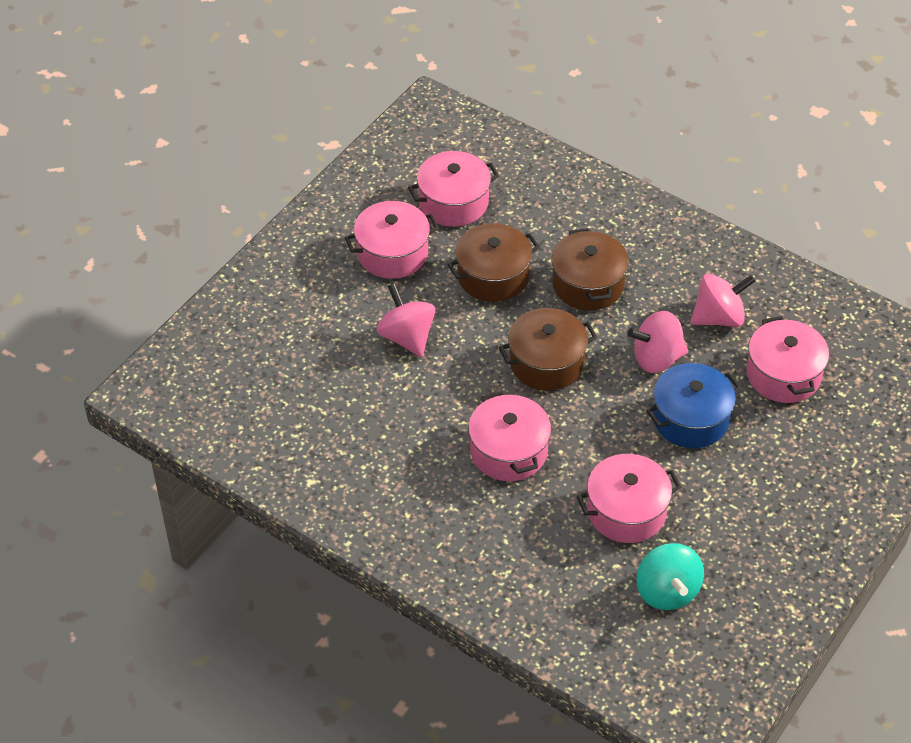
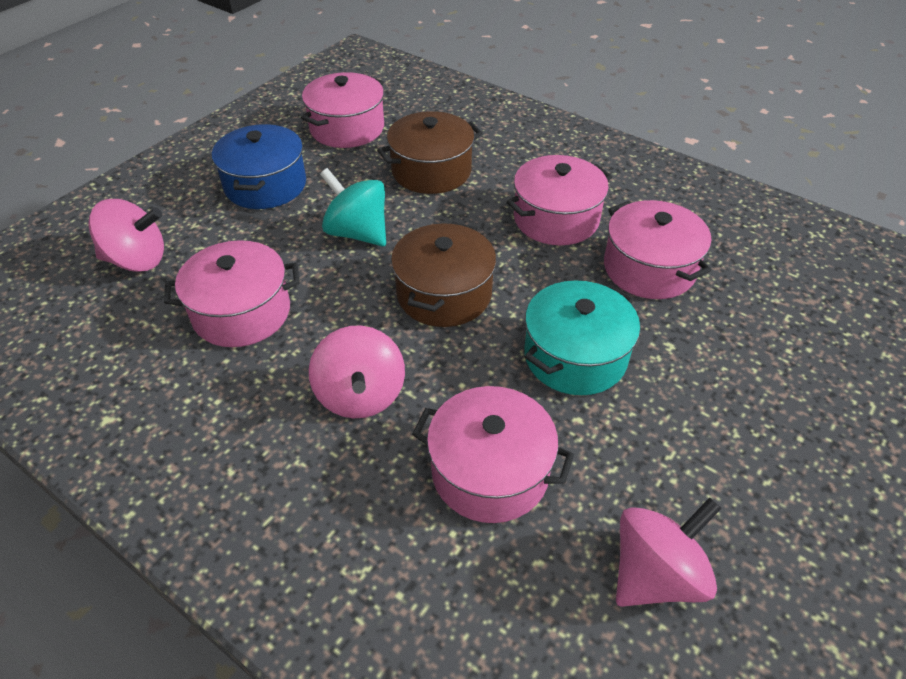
brown pot: 3 -> 2
turquoise pot: 0 -> 1

